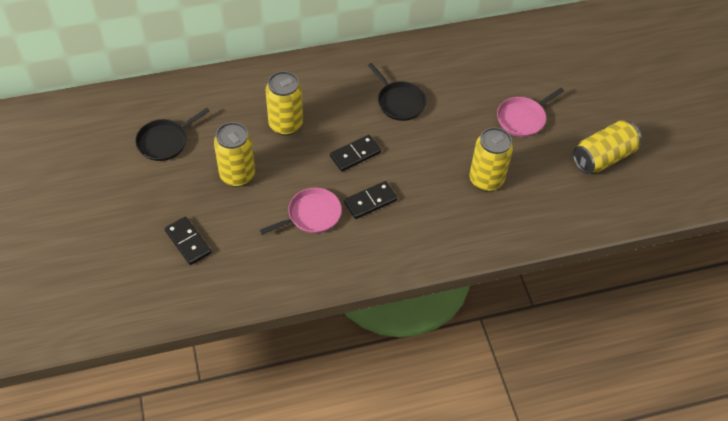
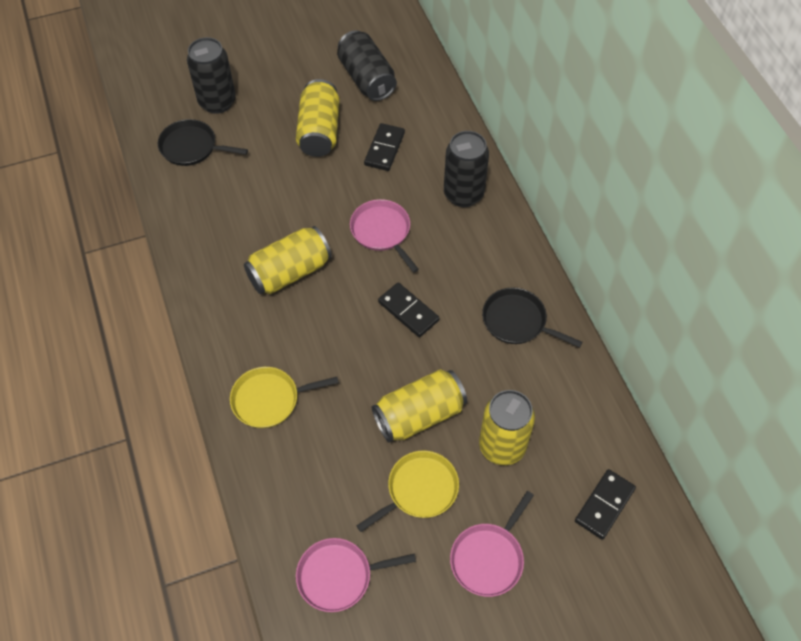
black can: 0 -> 3
pink pan: 2 -> 3
yellow pan: 0 -> 2

